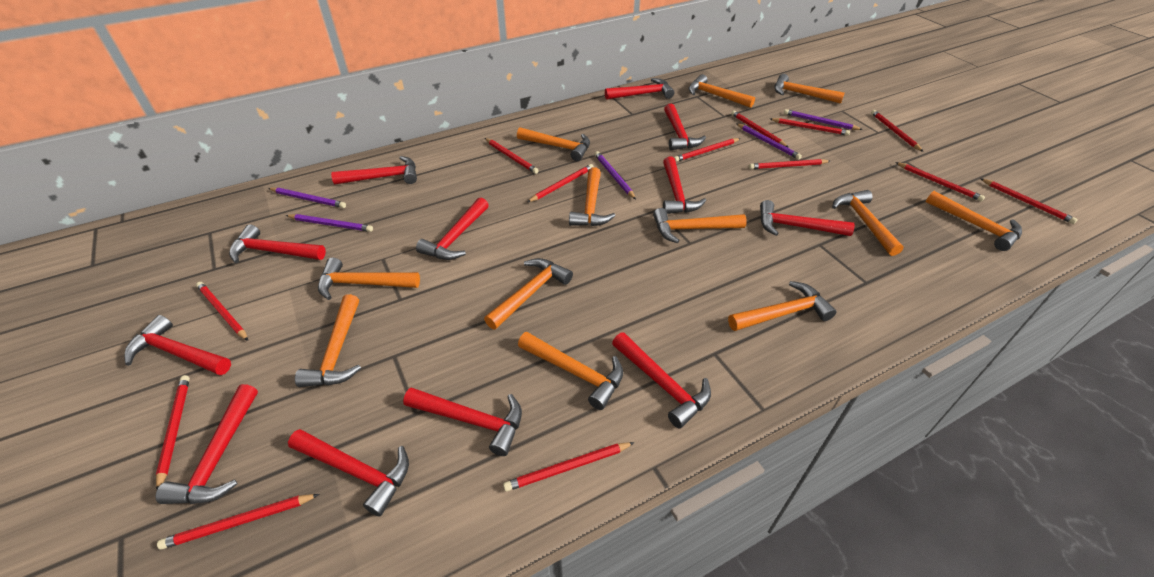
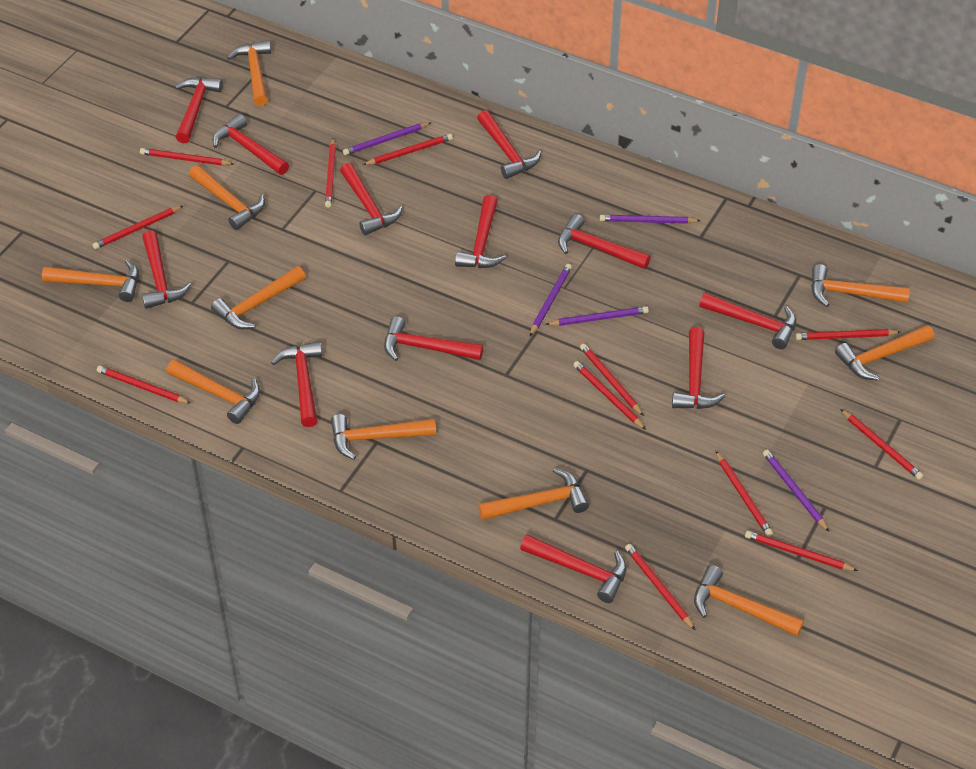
orange hammer: 12 -> 10
red pencil: 13 -> 12

